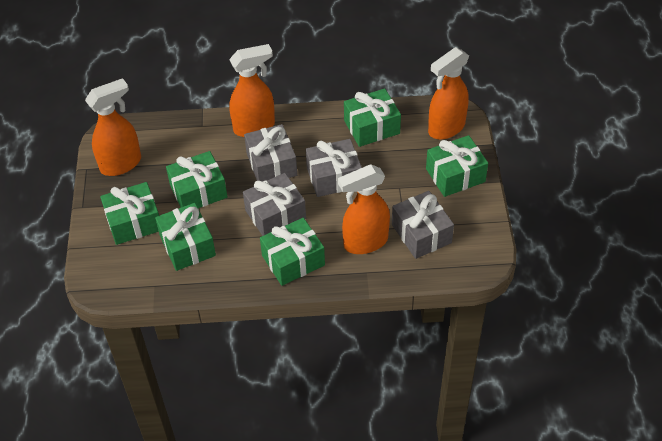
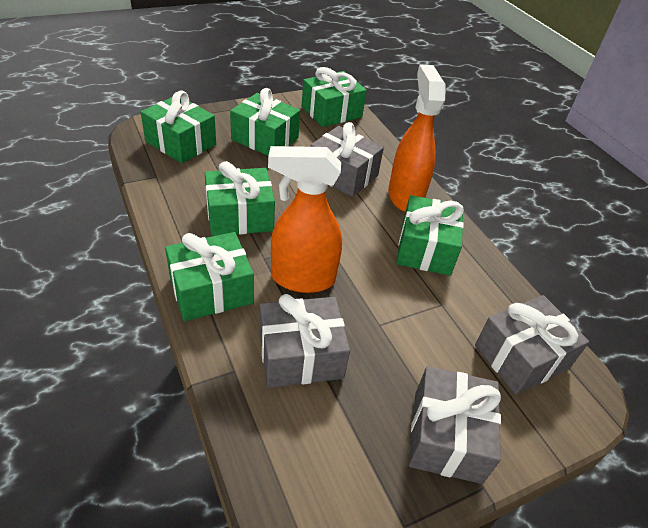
orange spray bottle: 4 -> 2

